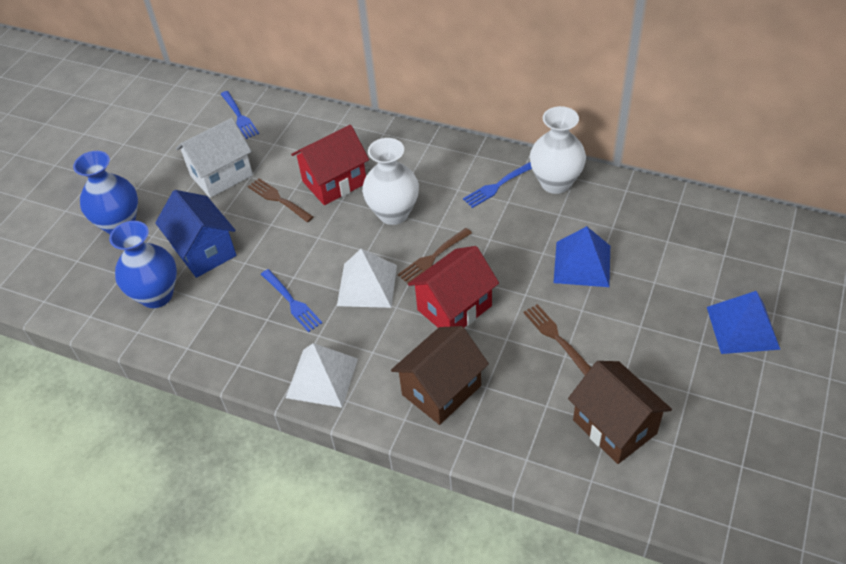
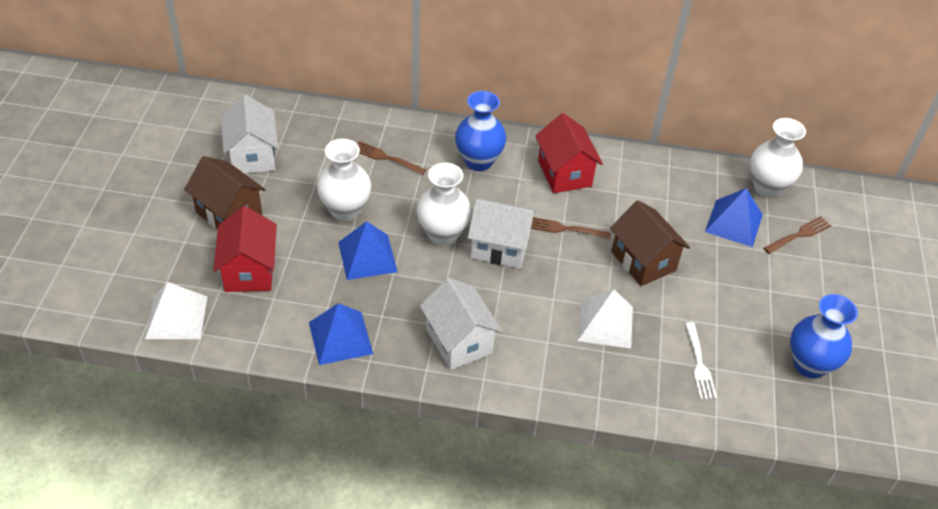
blue fork: 3 -> 0
blue house: 1 -> 0
blue pyramid: 2 -> 3
white fork: 0 -> 1
white house: 1 -> 3
white vase: 2 -> 3

